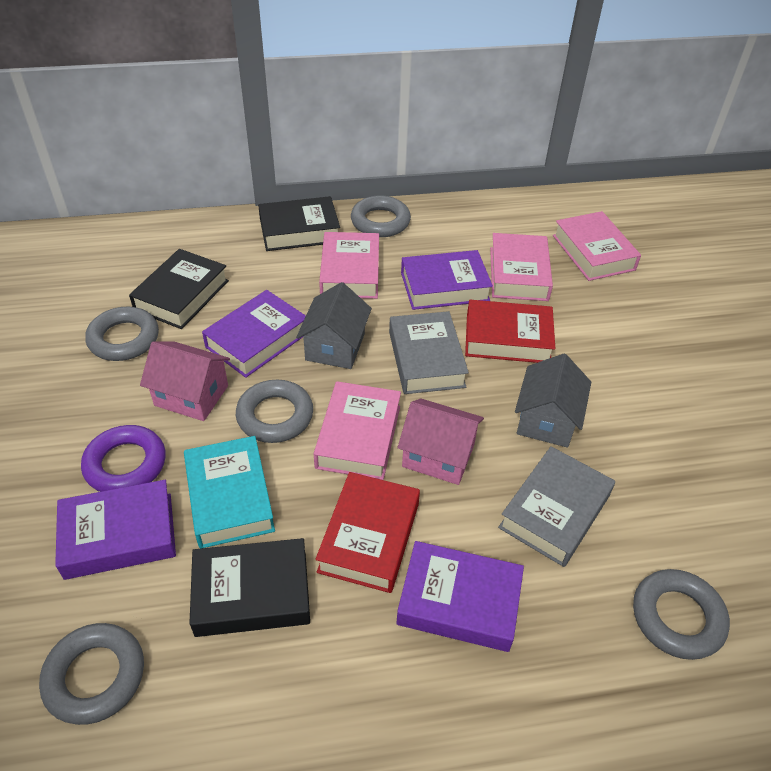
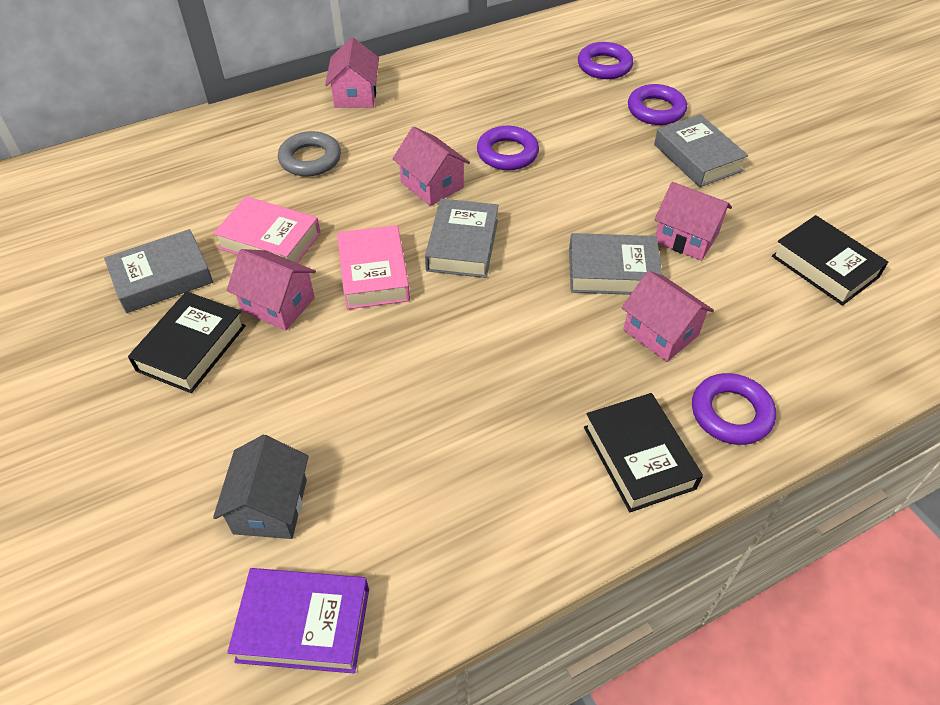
grey book: 2 -> 4
grey house: 2 -> 1
grey ring: 5 -> 1
pink book: 4 -> 2
pink house: 2 -> 5
purple book: 4 -> 1
purple ring: 1 -> 4
red book: 2 -> 0
turquoise book: 1 -> 0

